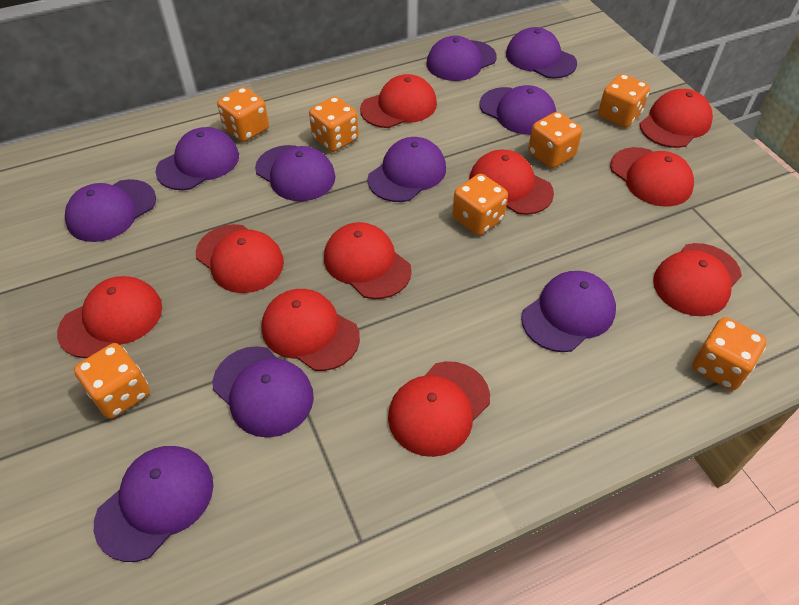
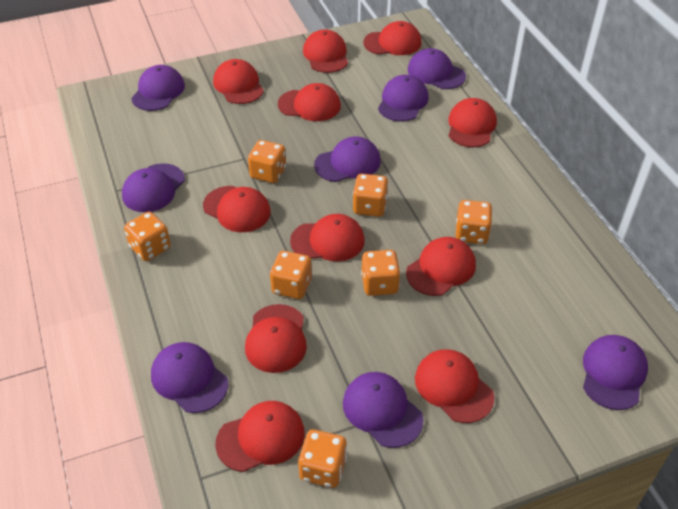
purple cap: 10 -> 8
red cap: 10 -> 11

